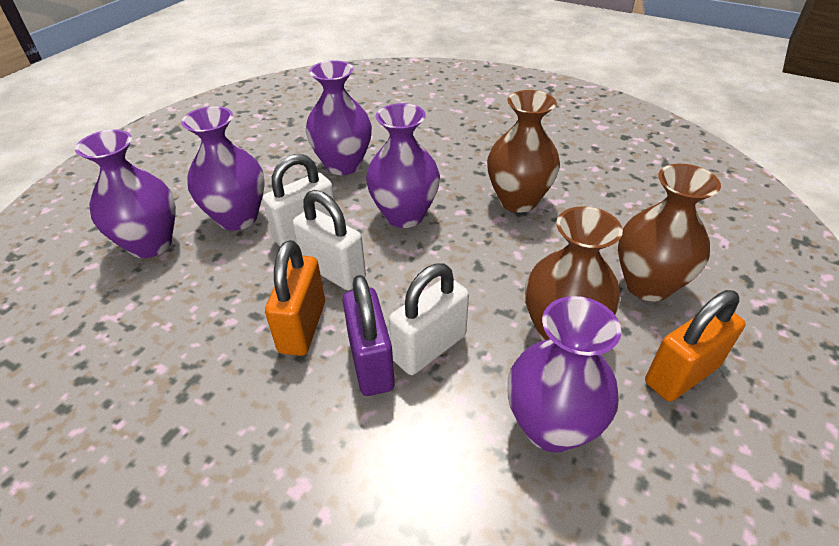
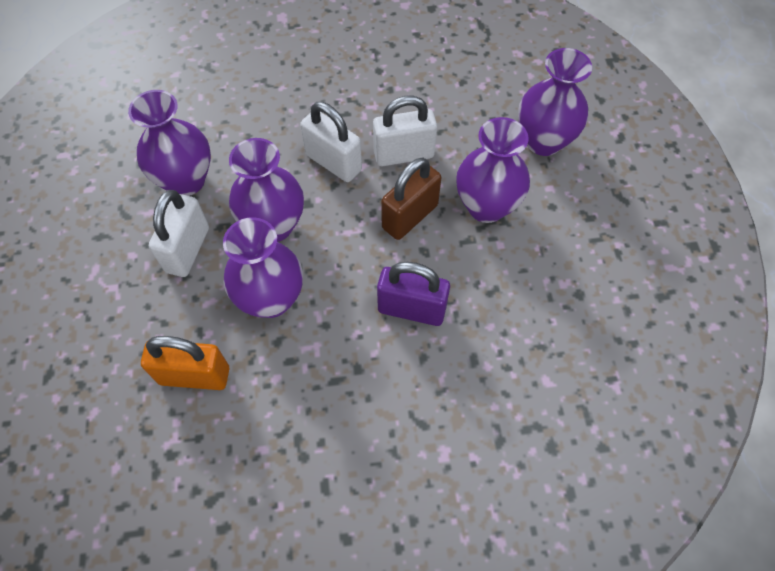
brown padlock: 0 -> 1
brown vase: 3 -> 0
orange padlock: 2 -> 1

